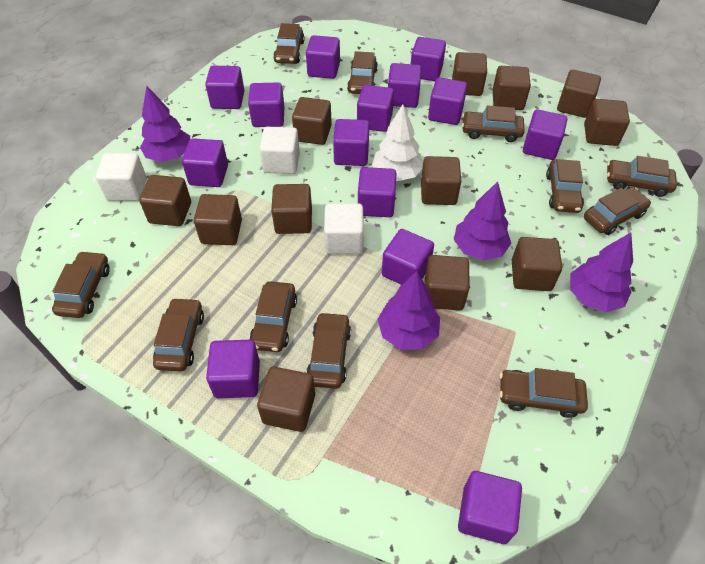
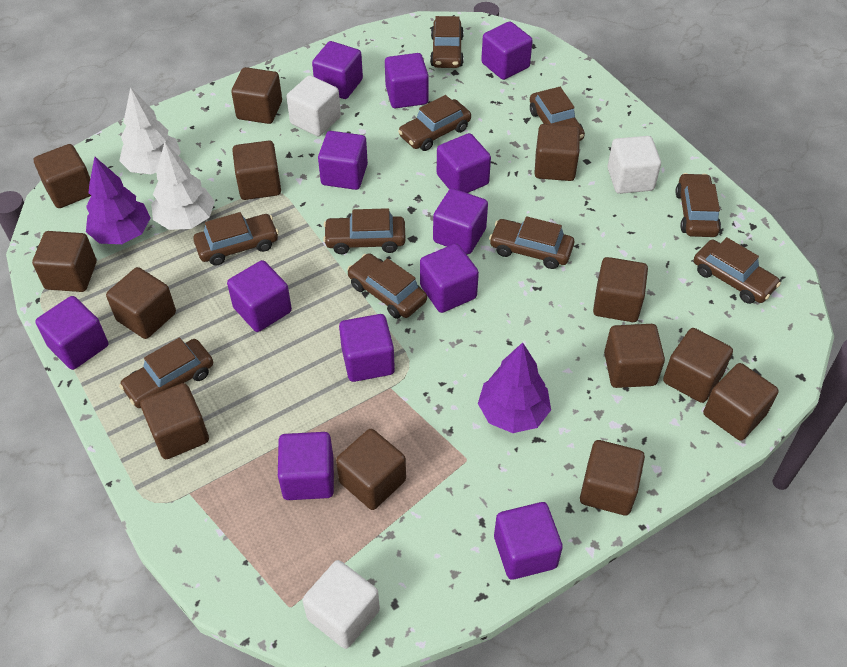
brown car: 11 -> 10
brown cube: 12 -> 13
purple cube: 14 -> 12
purple tree: 4 -> 2
white tree: 1 -> 2

